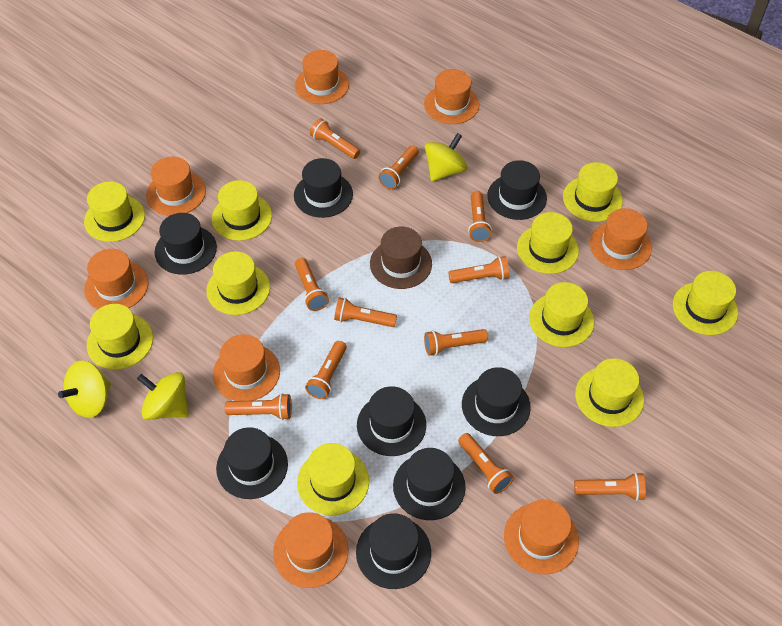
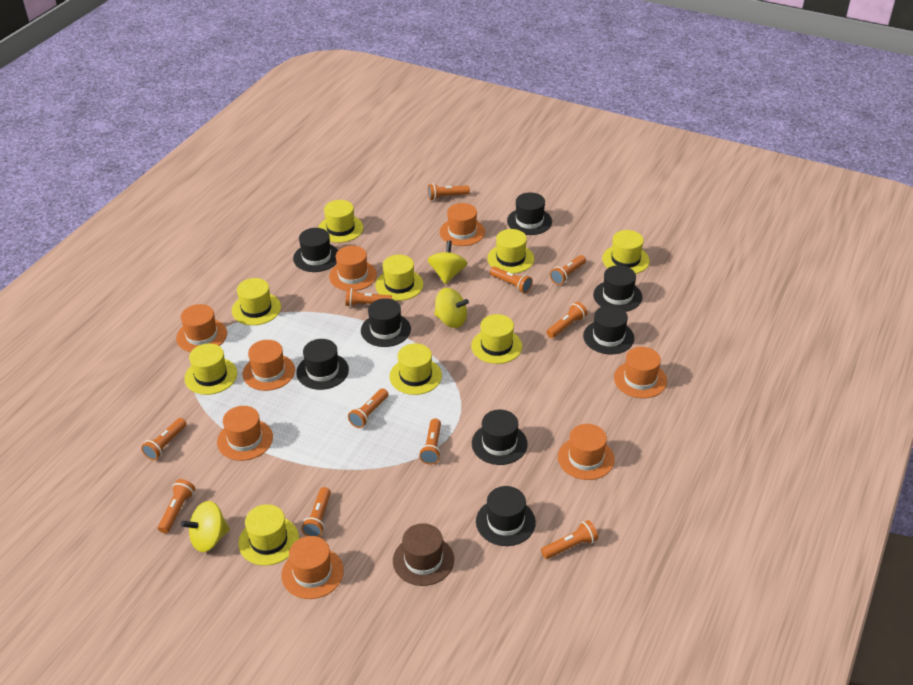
yellow hat: 10 -> 9

